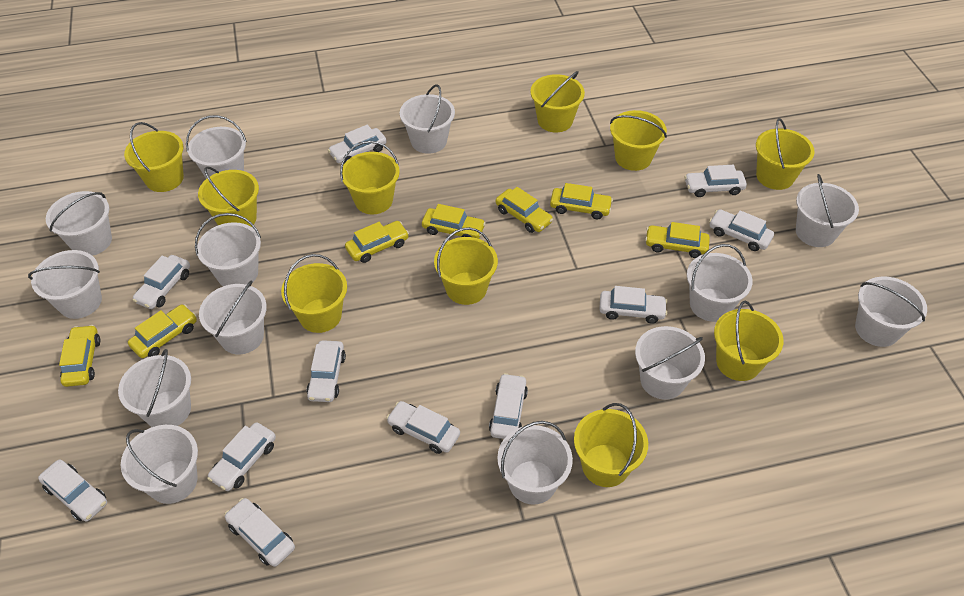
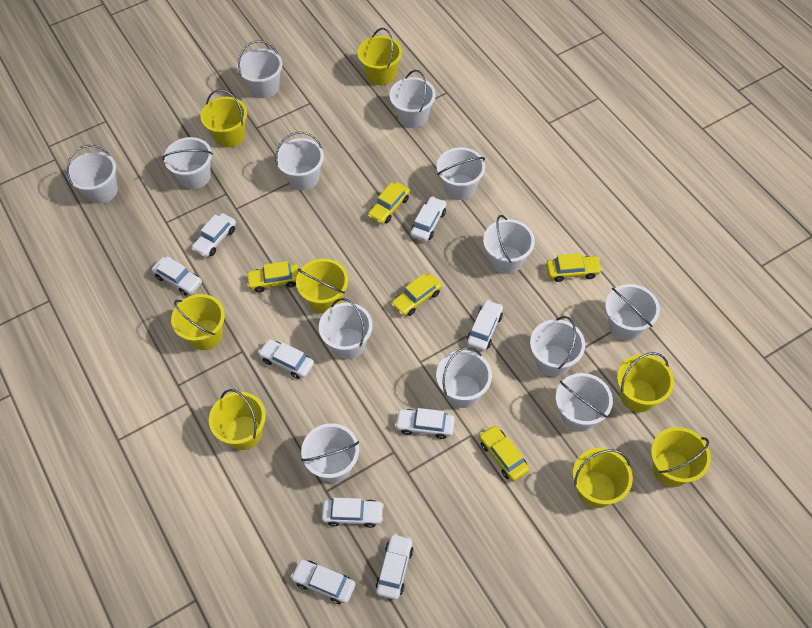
white car: 11 -> 9
yellow bucket: 10 -> 8
yellow car: 7 -> 5

